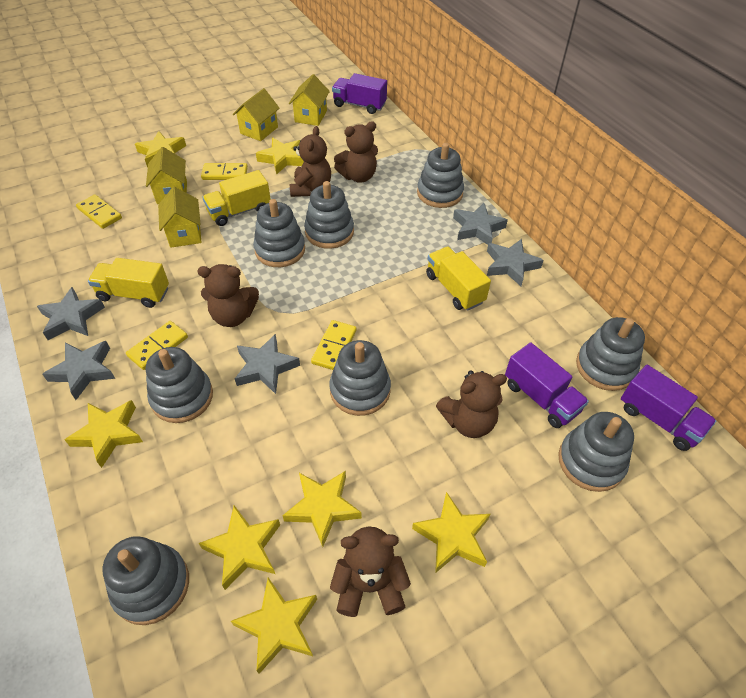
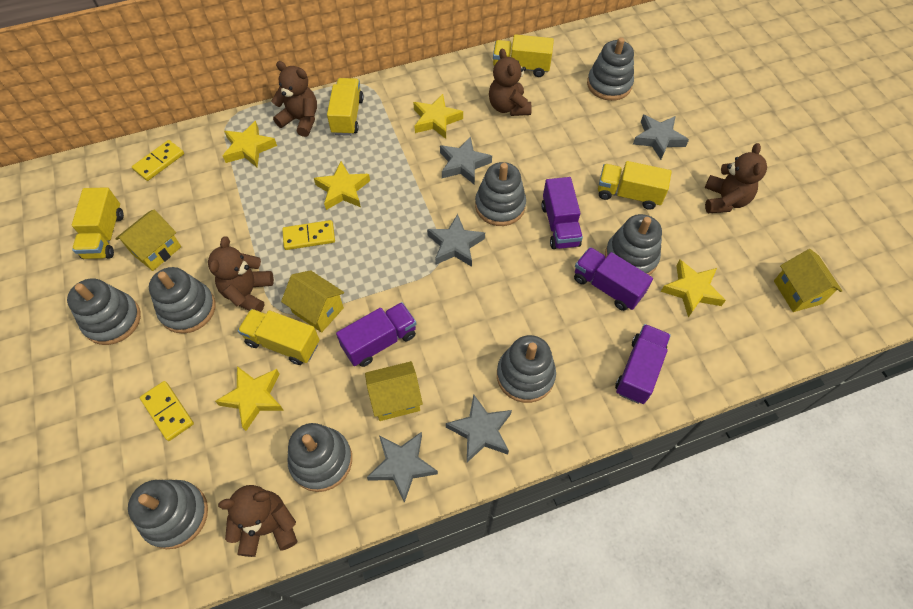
purple truck: 3 -> 4
yellow domino: 4 -> 3
yellow star: 7 -> 5
yellow truck: 3 -> 5

